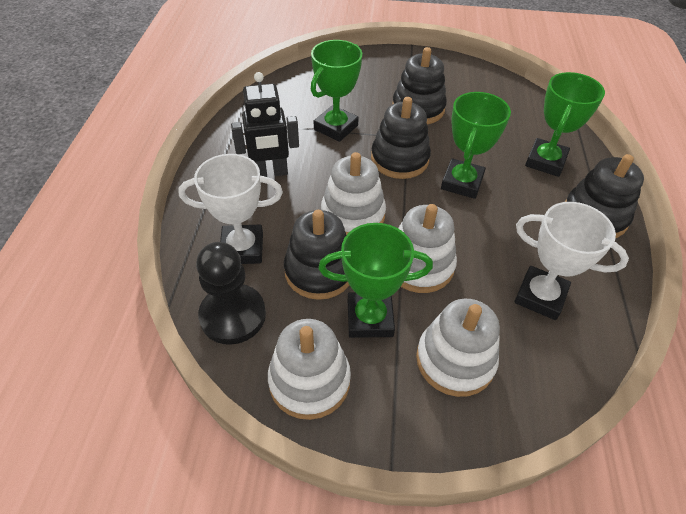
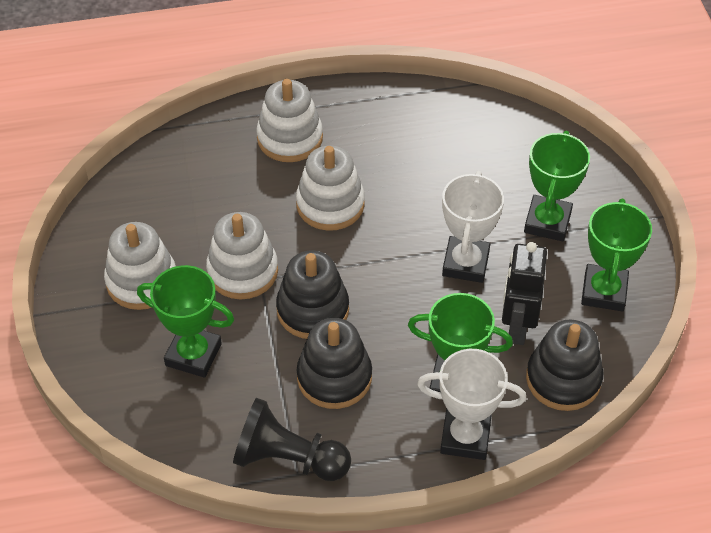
black stacking toy: 4 -> 3

